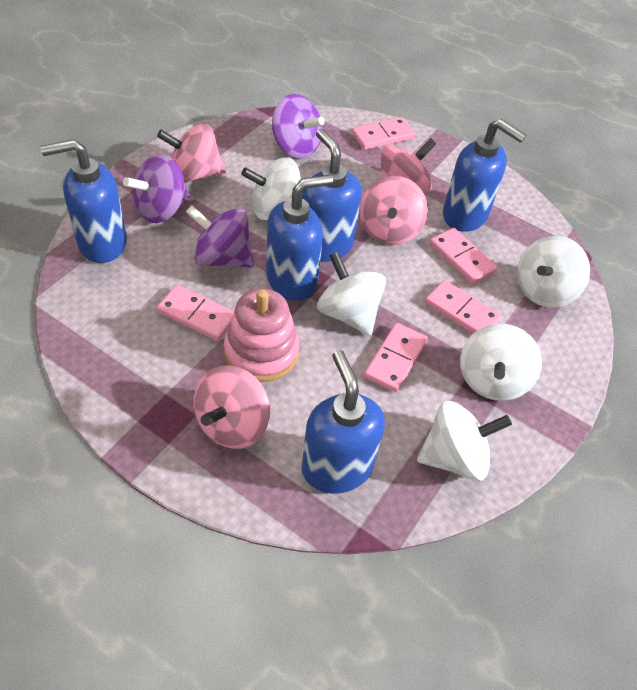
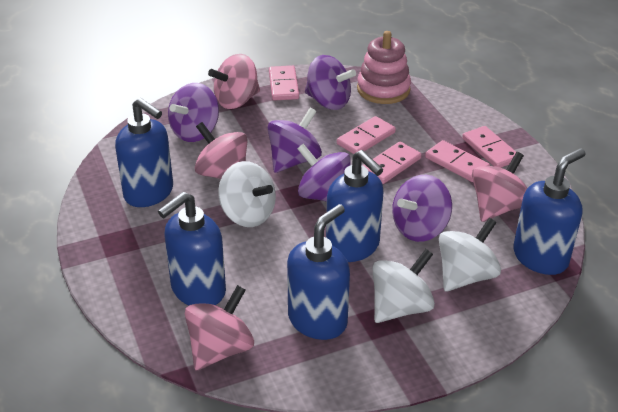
purple spinning top: 3 -> 5
white spinning top: 5 -> 3

